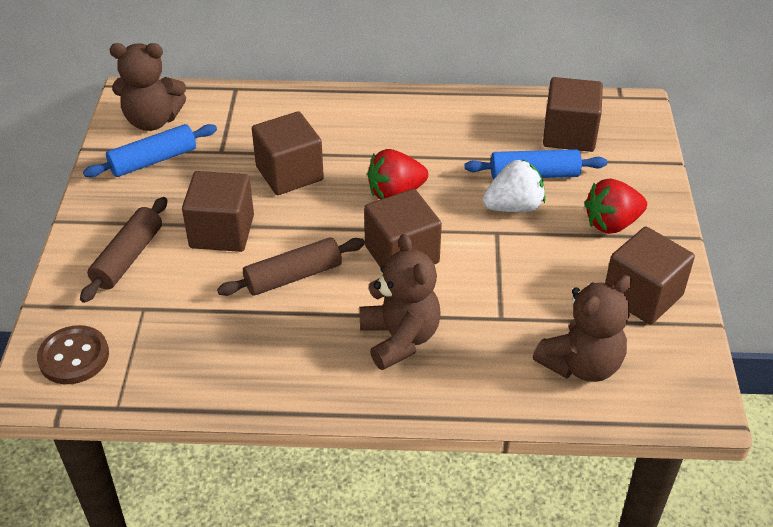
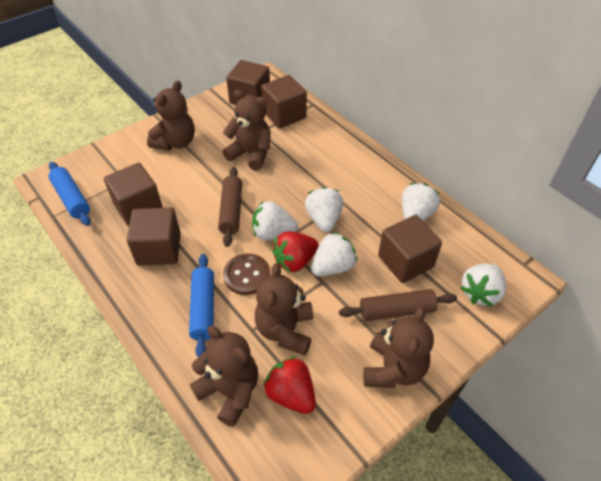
brown teddy bear: 3 -> 5
white strawberry: 1 -> 5

